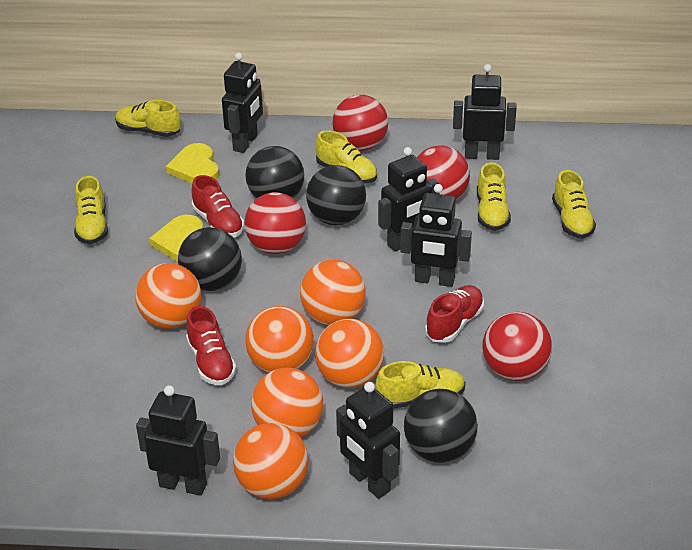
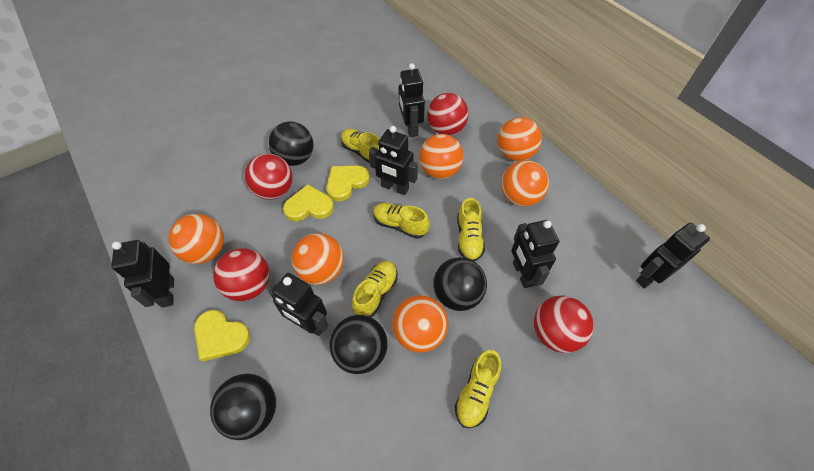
red shoe: 3 -> 0
yellow heart: 2 -> 3
yellow shoe: 6 -> 5

